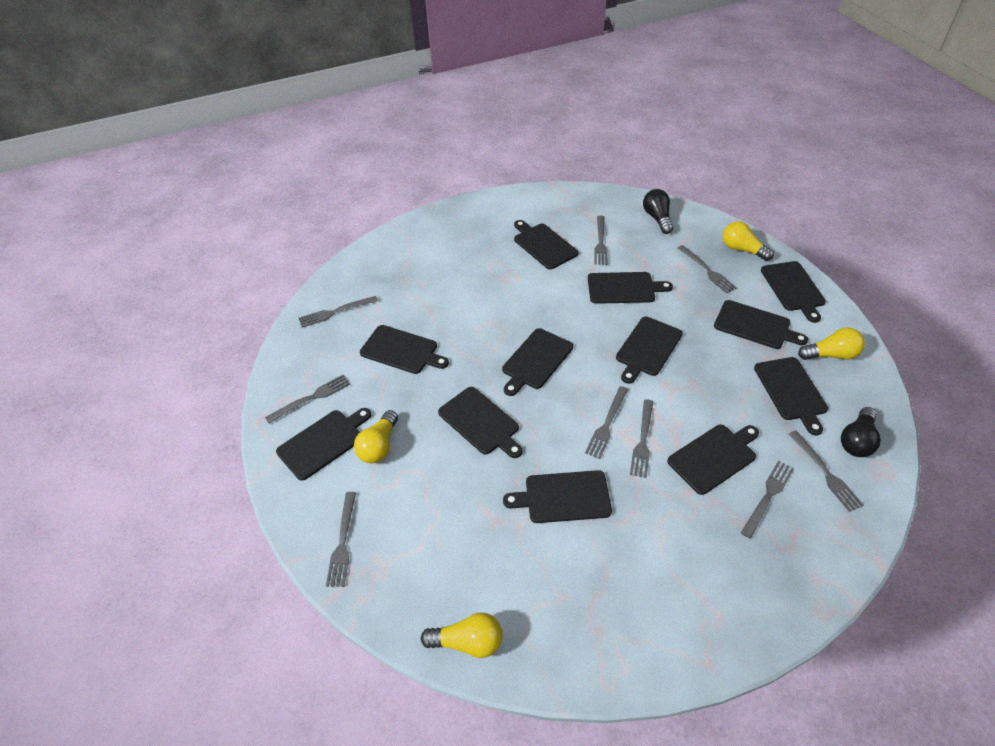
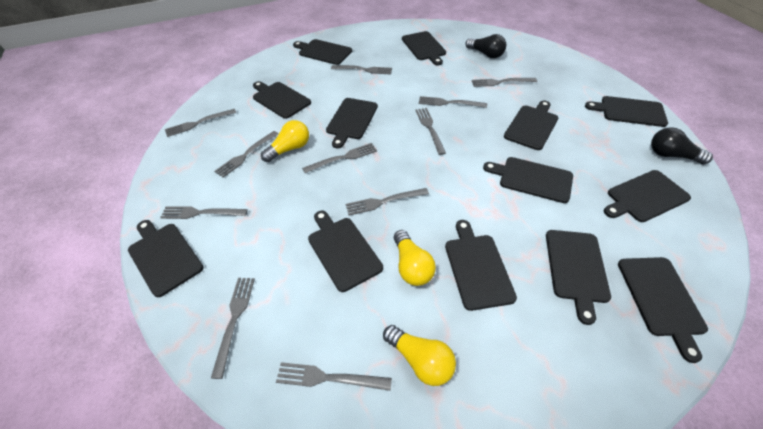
black cutting board: 12 -> 13
grey fork: 9 -> 11
yellow light bulb: 4 -> 3

